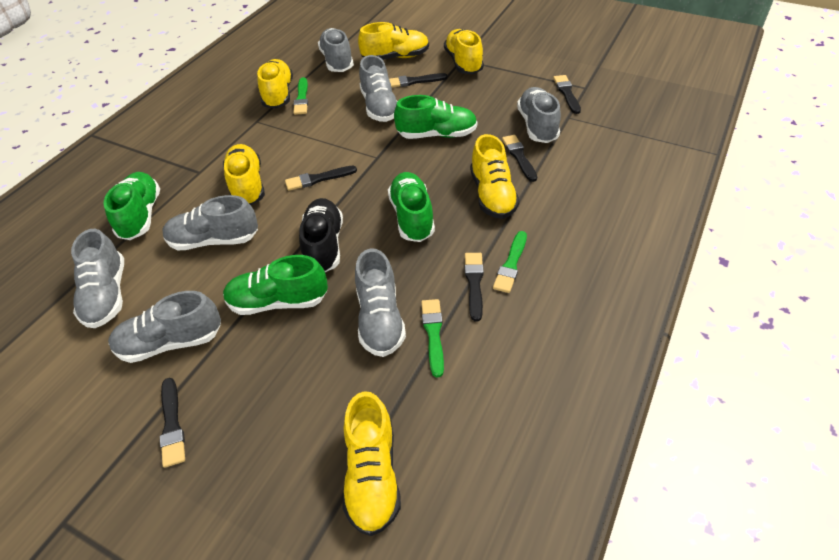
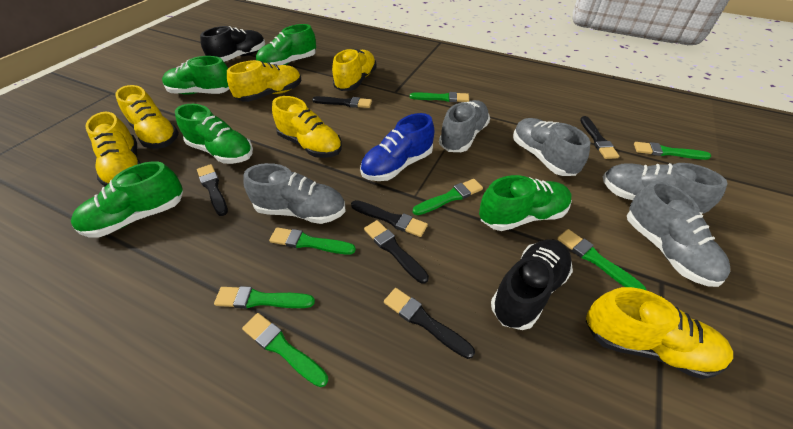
black shoe: 1 -> 2
blue shoe: 0 -> 1
green brush: 3 -> 7
green shoe: 4 -> 5
grey shoe: 7 -> 5

